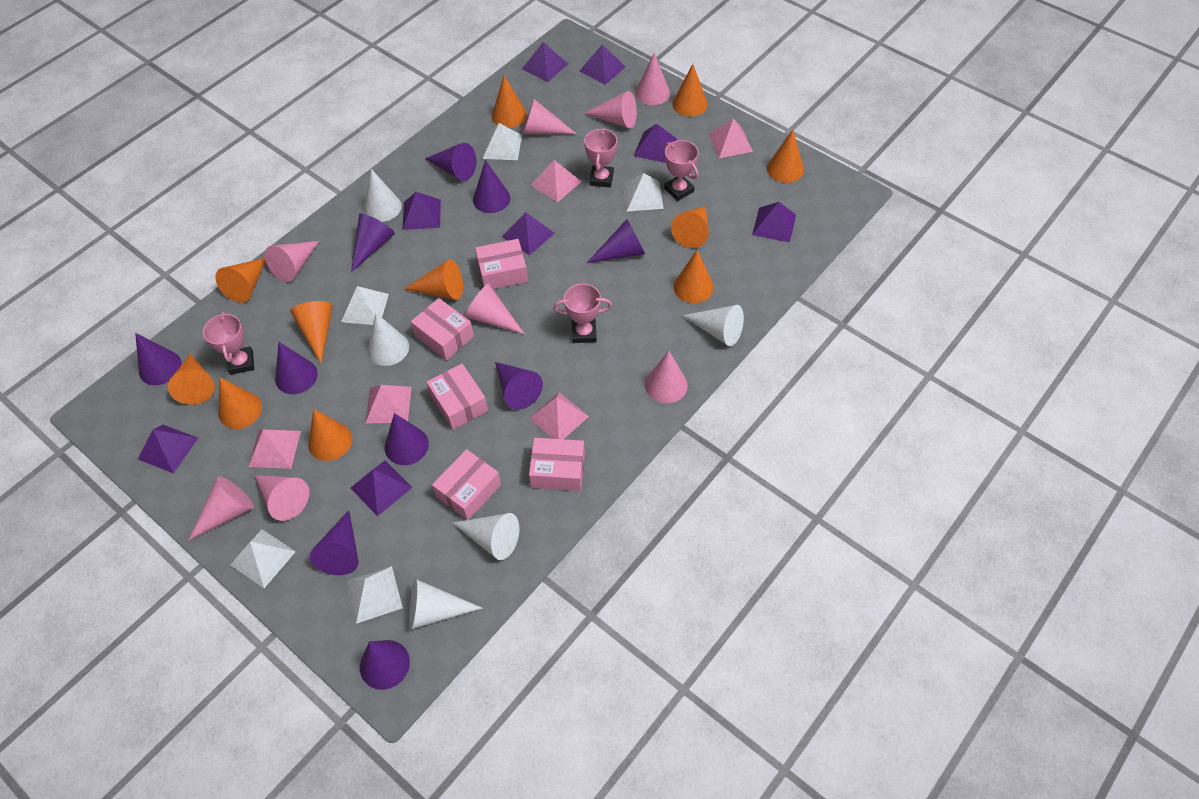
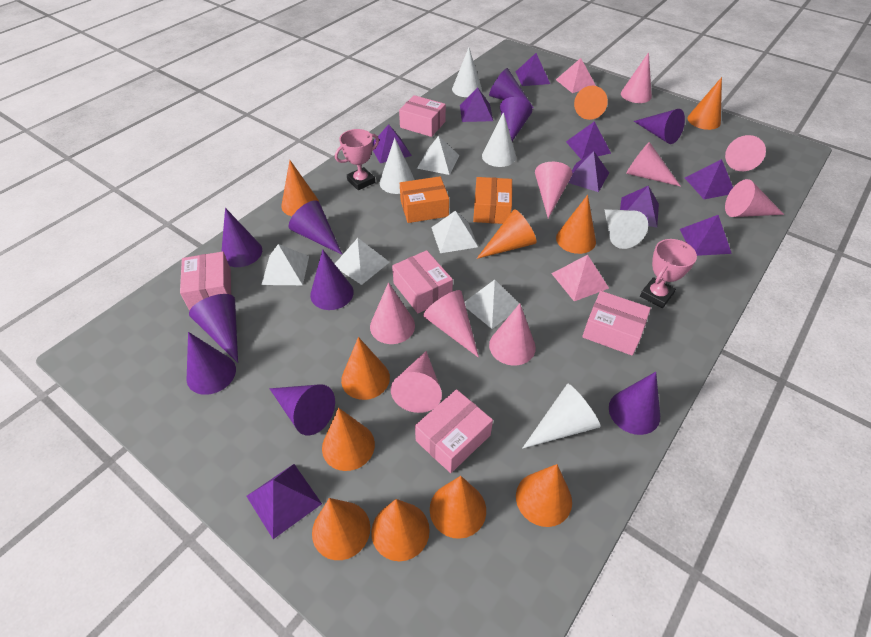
orange box: 0 -> 2
pink cone: 8 -> 9
pink pyramid: 5 -> 2
pink trophy: 4 -> 2
purple pyramid: 8 -> 9

